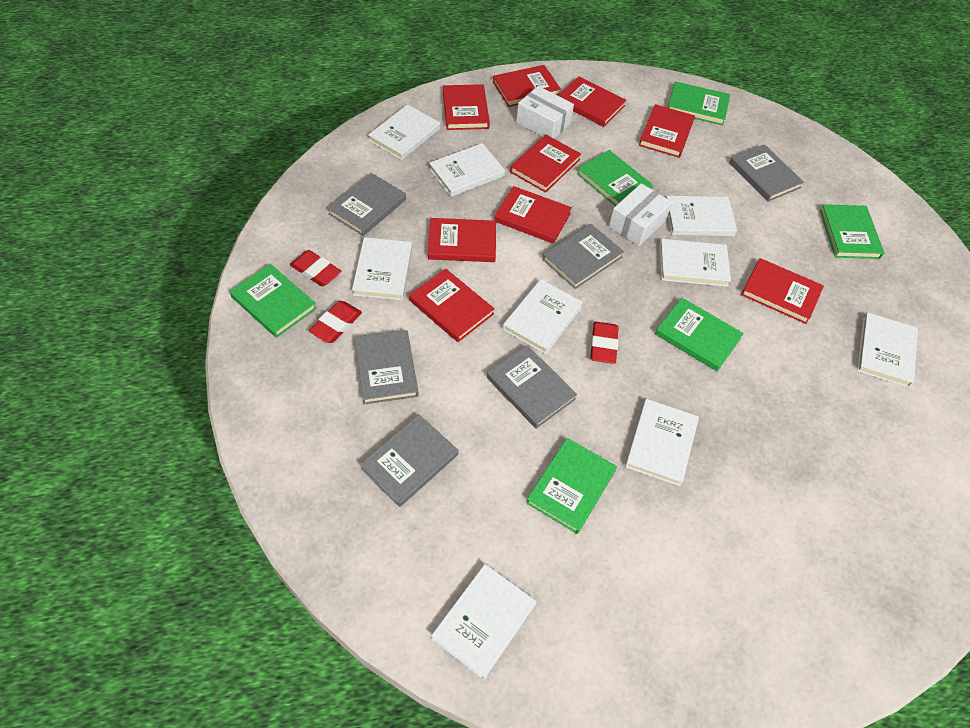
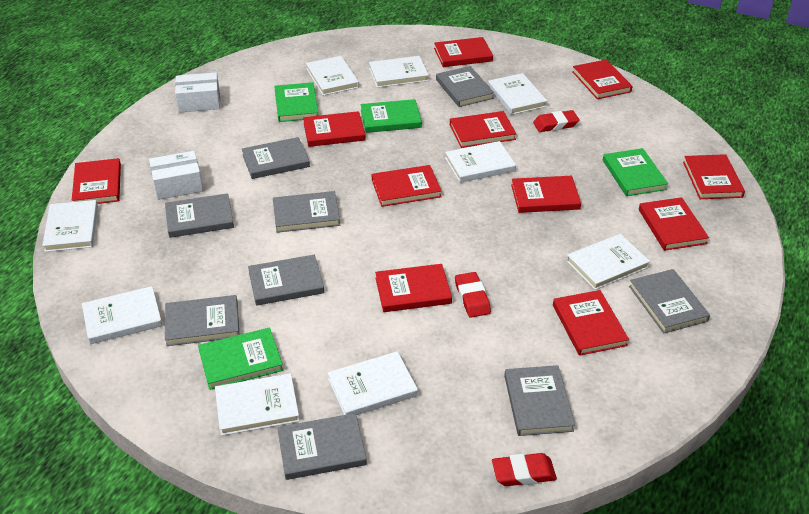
green book: 6 -> 4
grey book: 6 -> 9
red book: 9 -> 11

